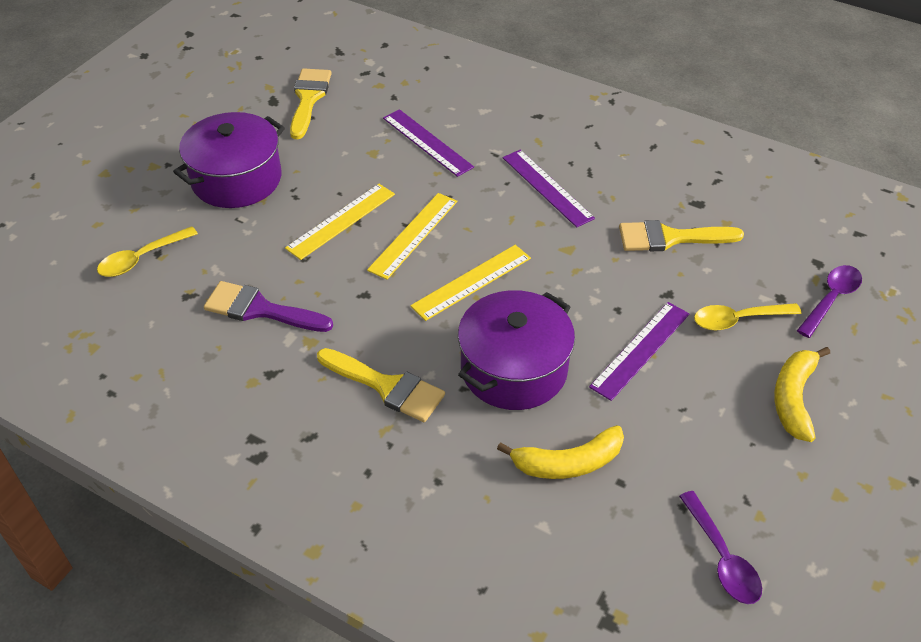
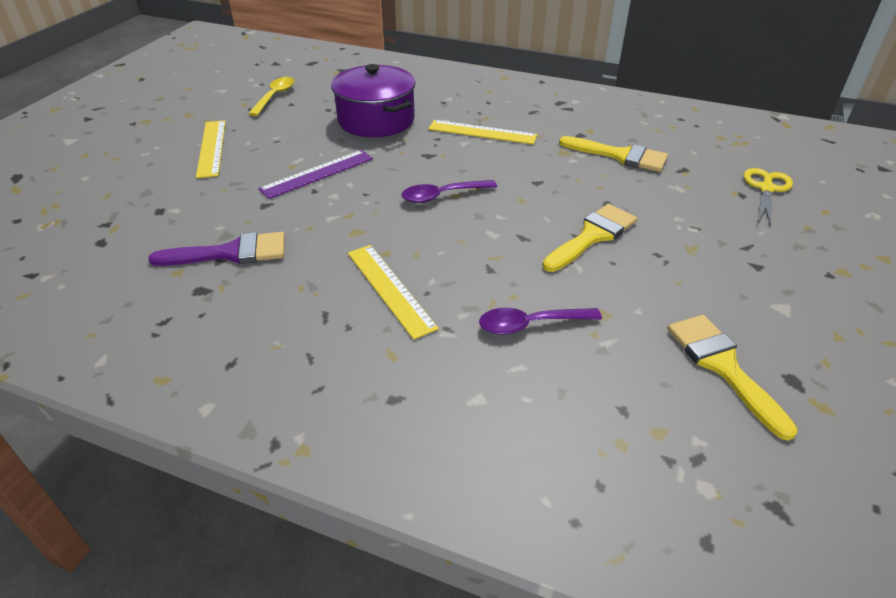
purple pot: 2 -> 1
purple ruler: 3 -> 1
yellow banana: 2 -> 0
yellow scissors: 0 -> 1
yellow spoon: 2 -> 1

